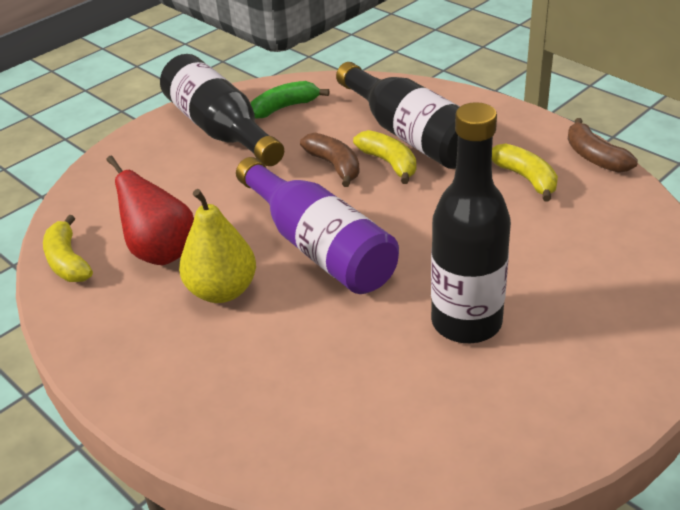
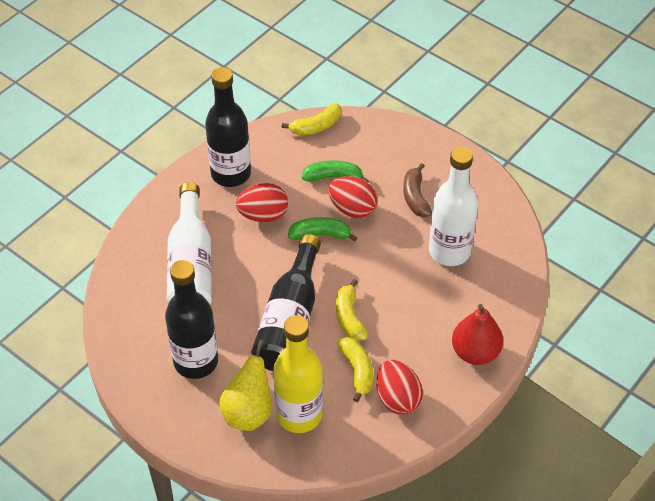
brown banana: 2 -> 1
green banana: 1 -> 2
purple bottle: 1 -> 0
red egg: 0 -> 3
white bottle: 0 -> 2
yellow bottle: 0 -> 1

